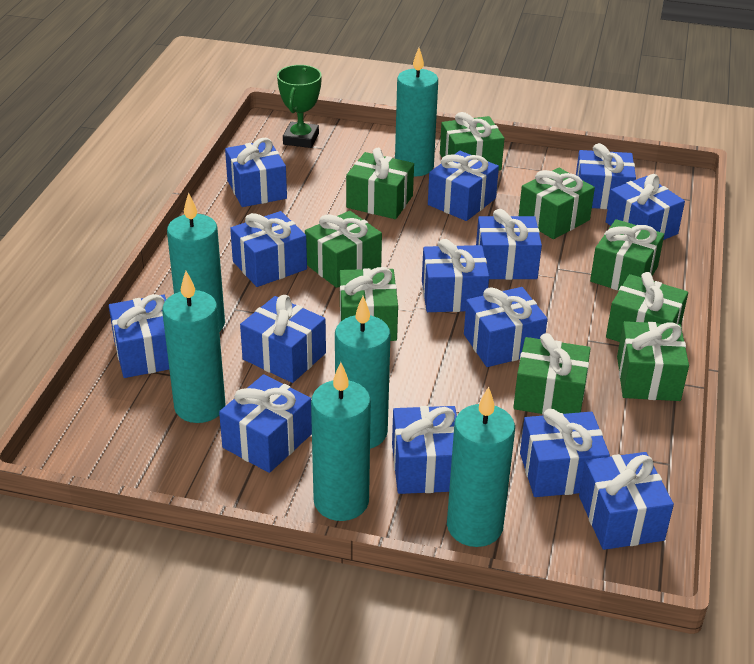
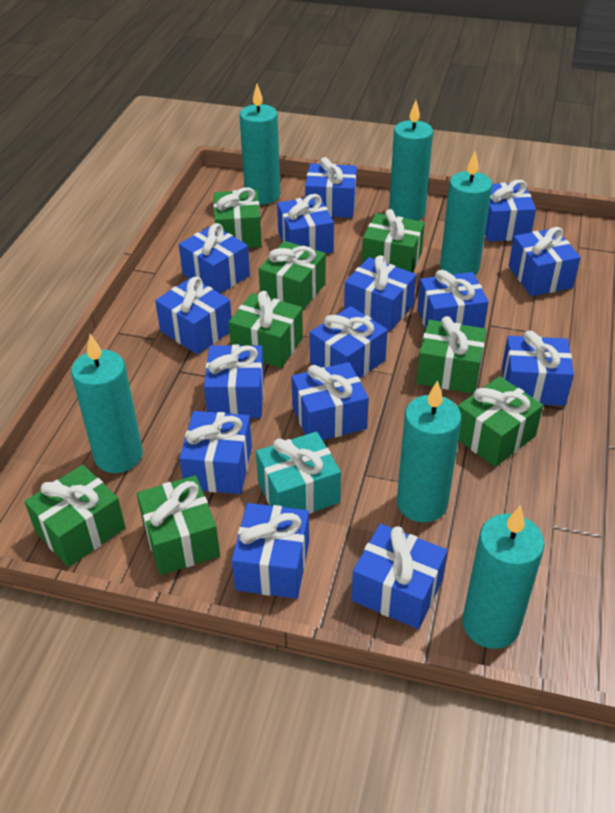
blue gift: 14 -> 15
green gift: 9 -> 8
green trophy: 1 -> 0
turquoise gift: 0 -> 1

